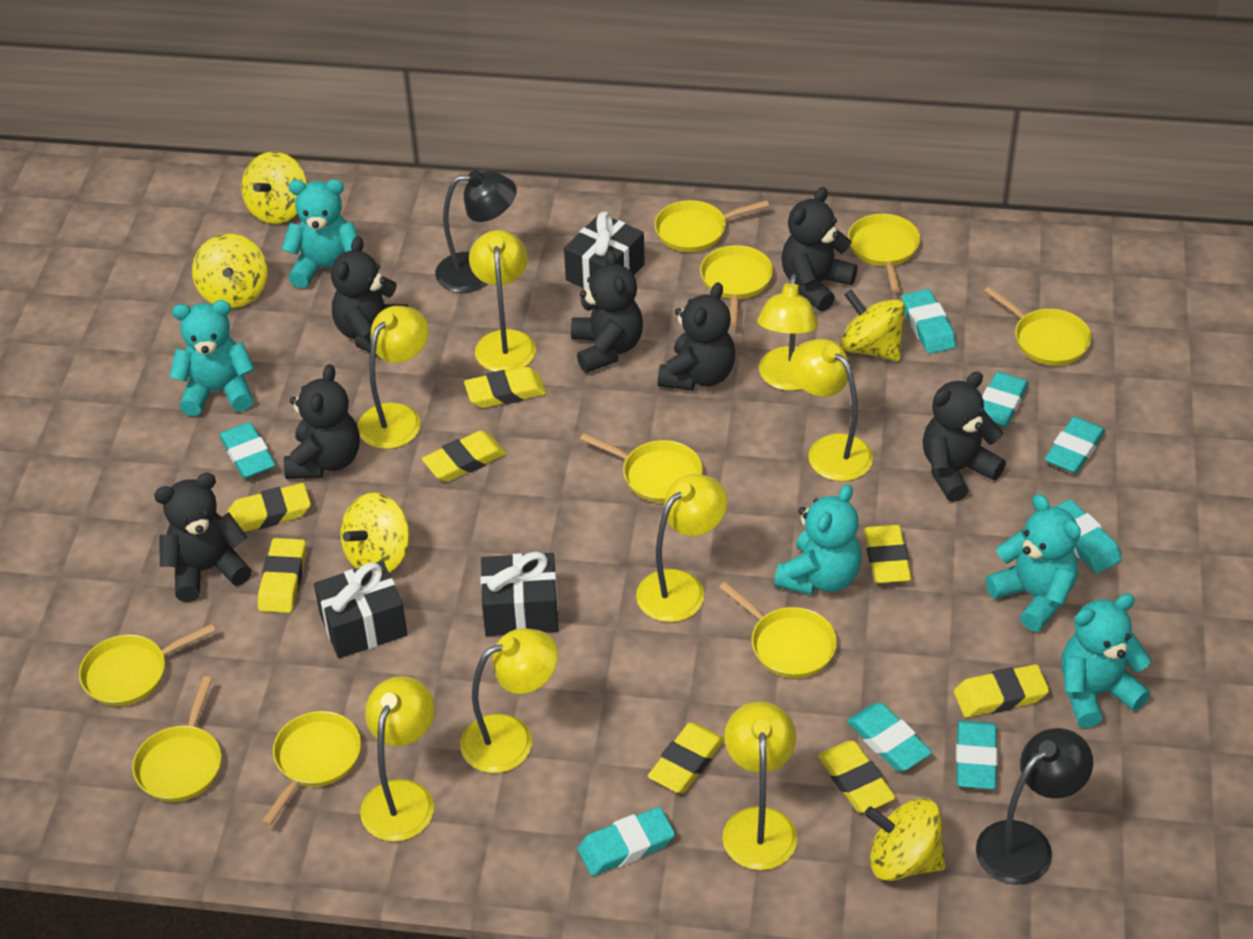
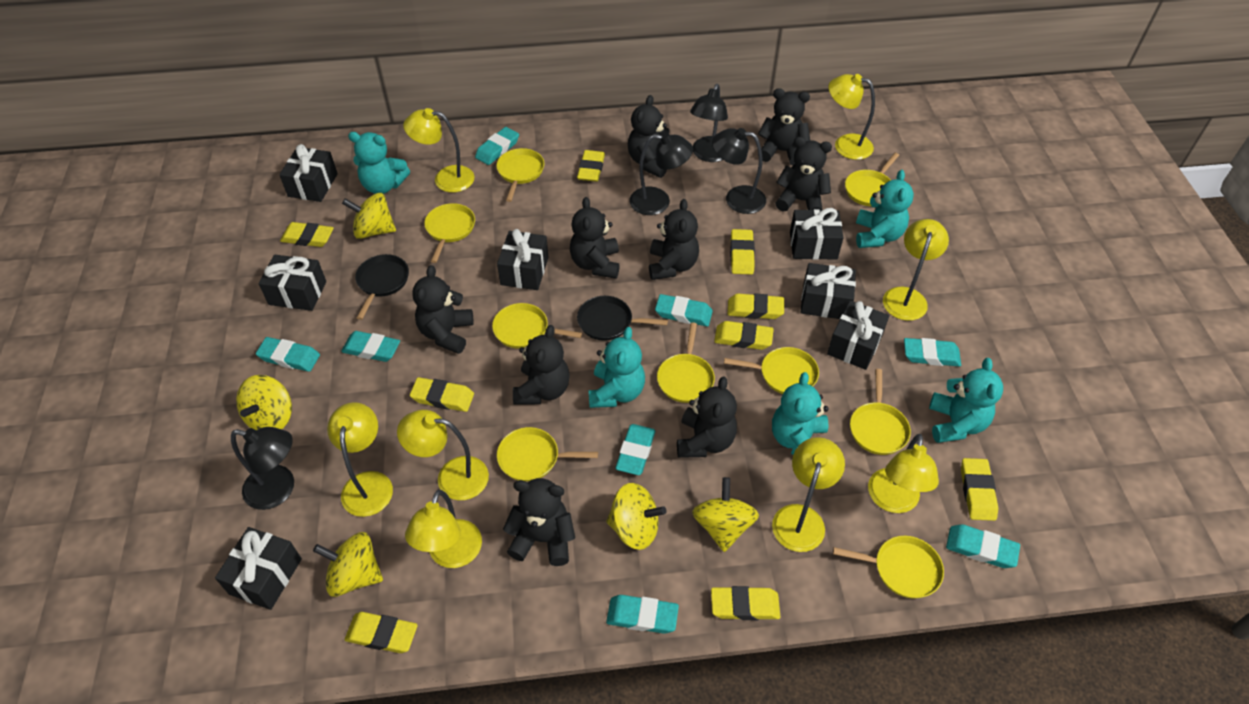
black gift: 3 -> 7
black lamp: 2 -> 4
black pan: 0 -> 2
black teddy bear: 7 -> 9
yellow eraser: 8 -> 9

